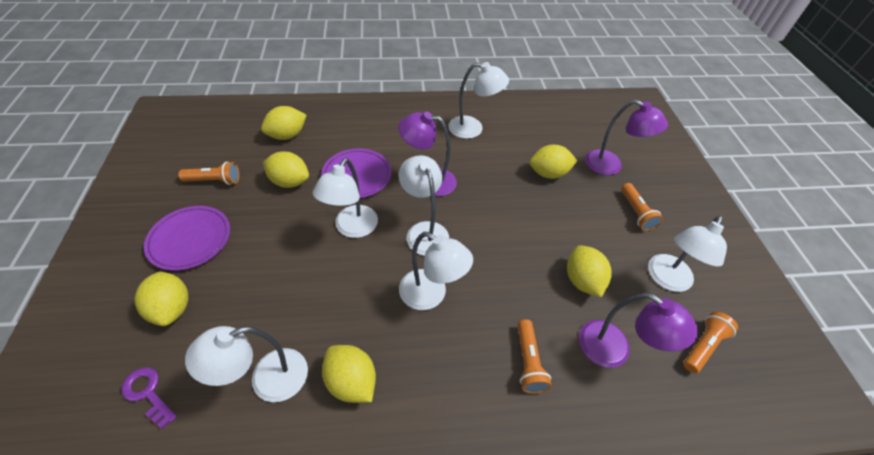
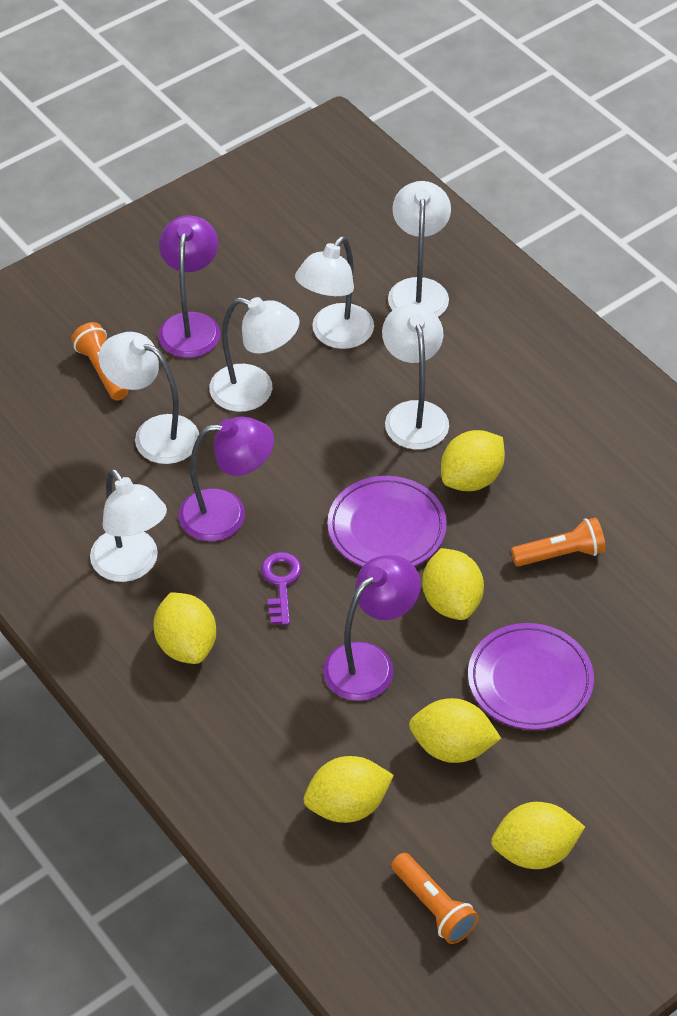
orange flashlight: 4 -> 3

